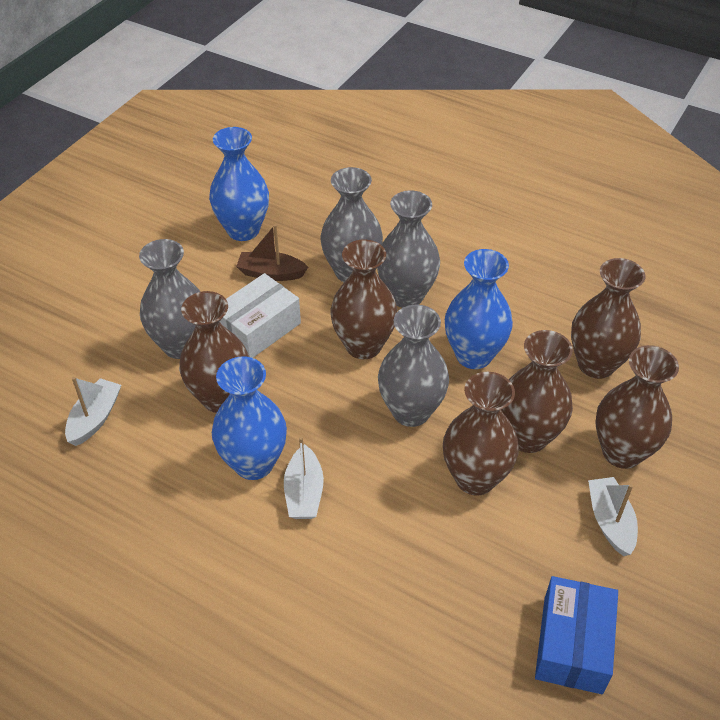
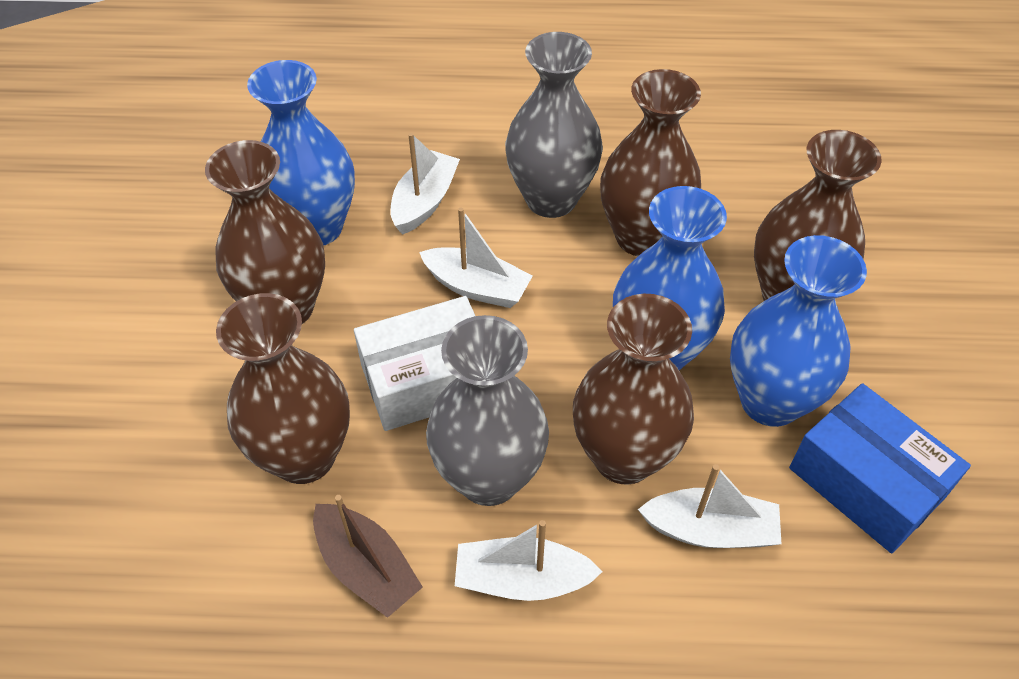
brown vase: 6 -> 5
grey vase: 4 -> 2
white boat: 3 -> 4

